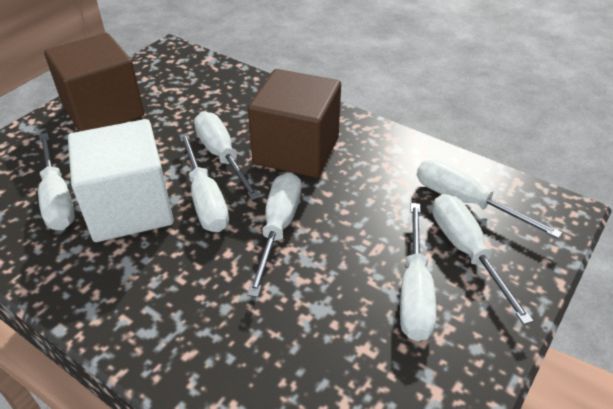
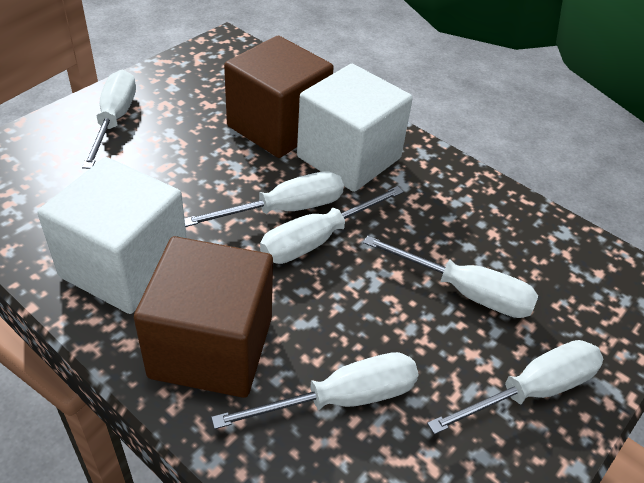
white cube: 1 -> 2
white screwdriver: 7 -> 6

